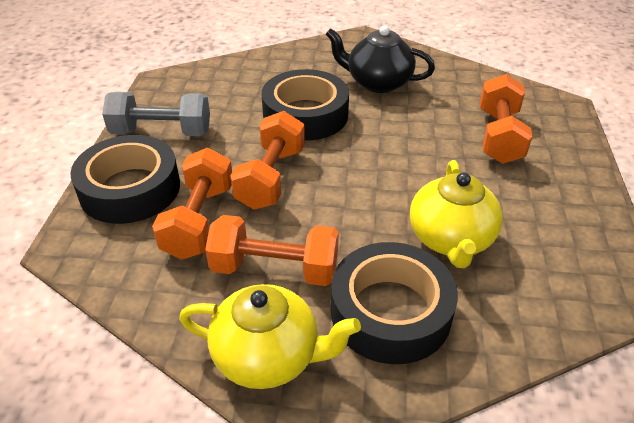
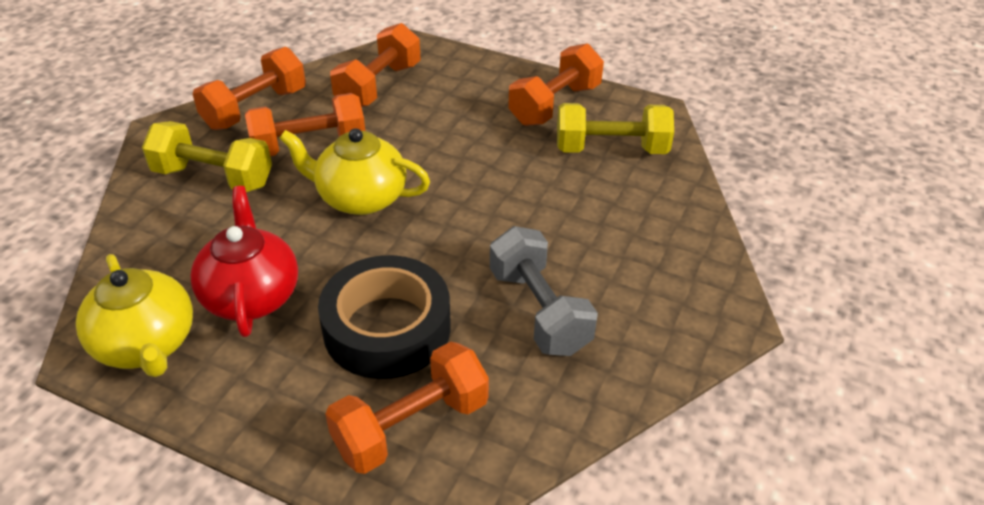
black tape: 3 -> 1
black teapot: 1 -> 0
orange dumbbell: 4 -> 5
red teapot: 0 -> 1
yellow dumbbell: 0 -> 2

